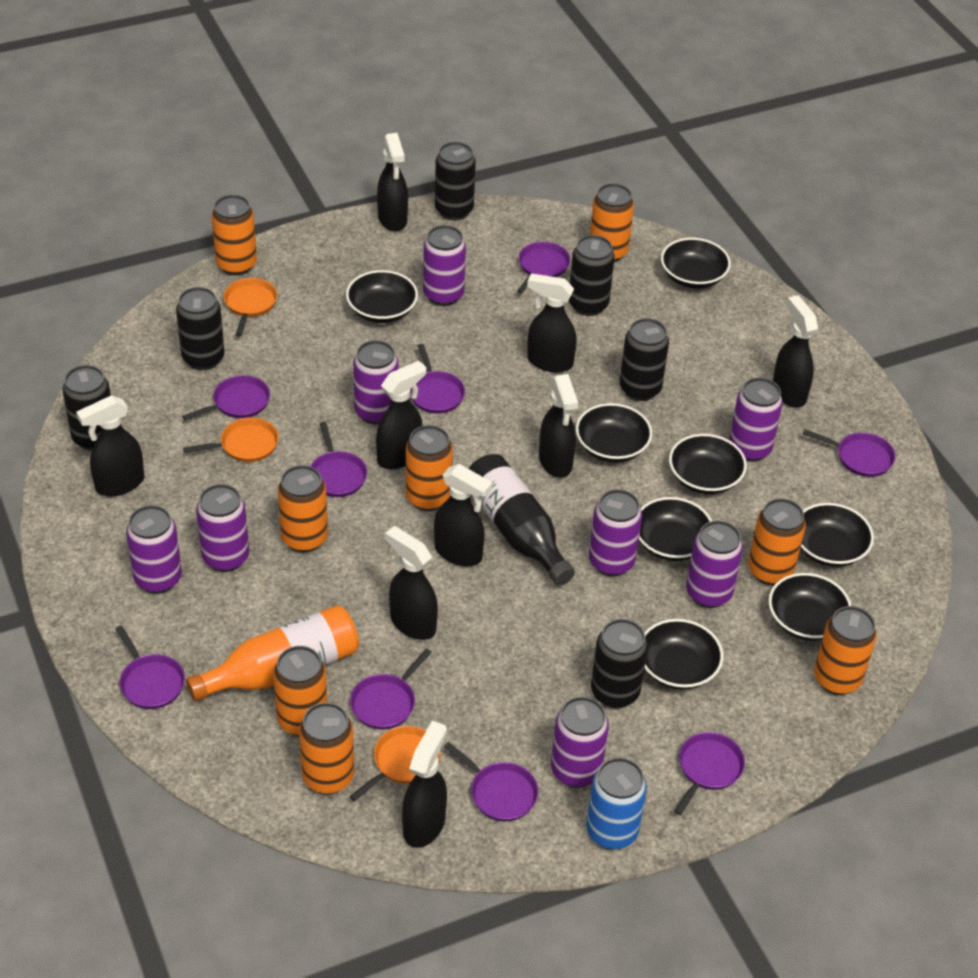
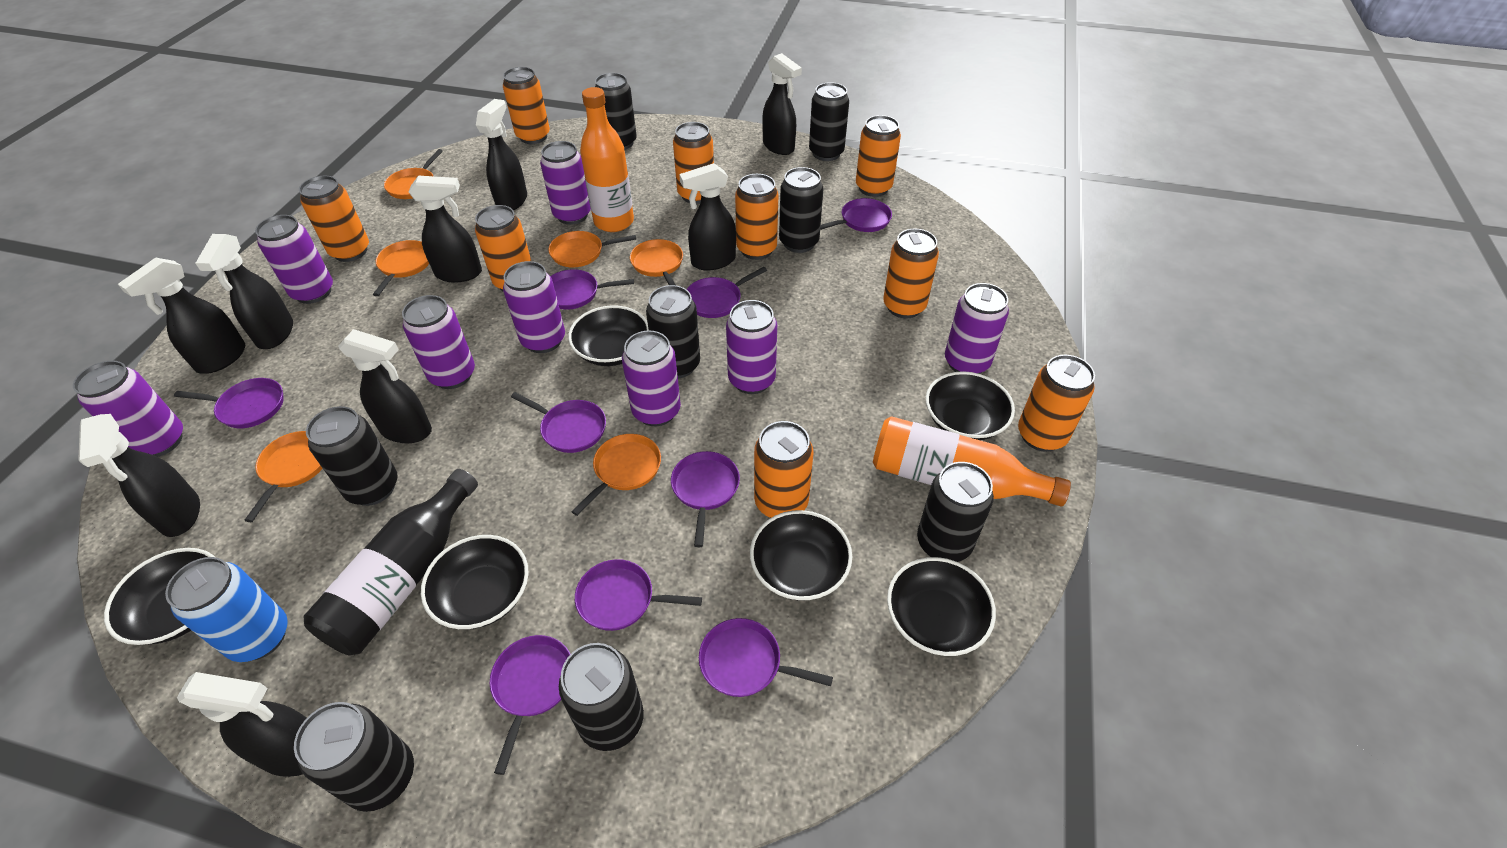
black bowl: 8 -> 6
black can: 6 -> 8
orange bottle: 1 -> 2
orange can: 8 -> 9
orange pan: 3 -> 6

